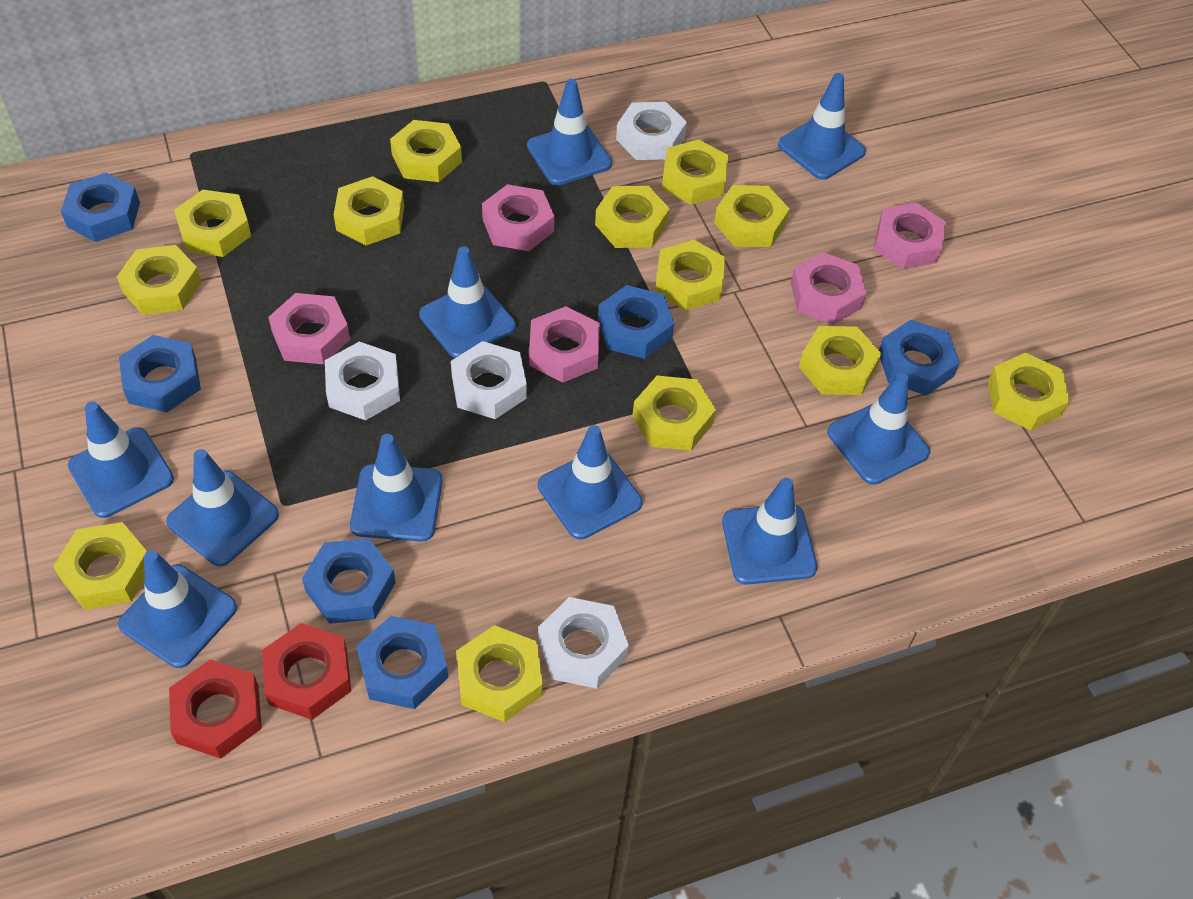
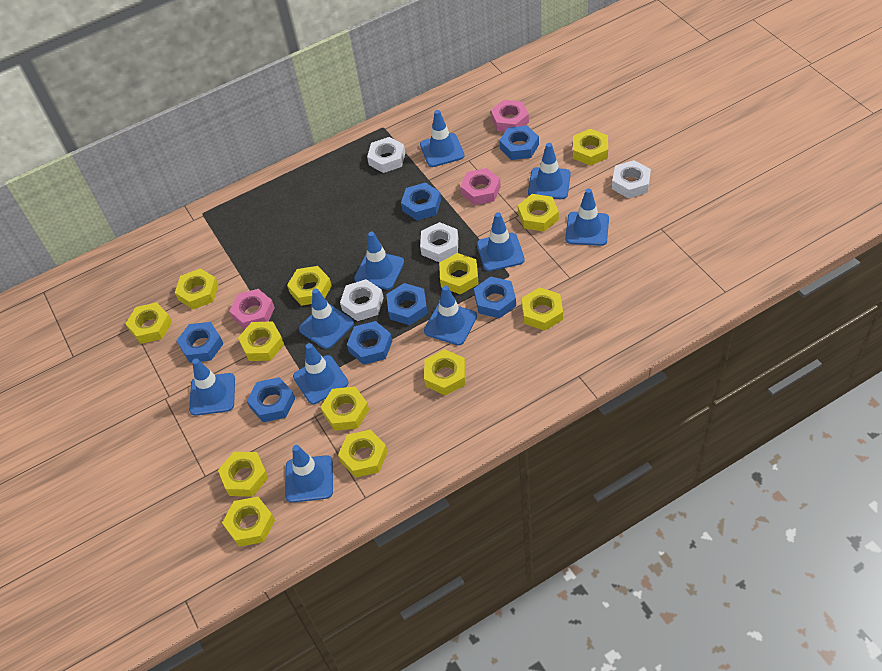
blue nut: 6 -> 7
pink nut: 5 -> 3
red nut: 2 -> 0

